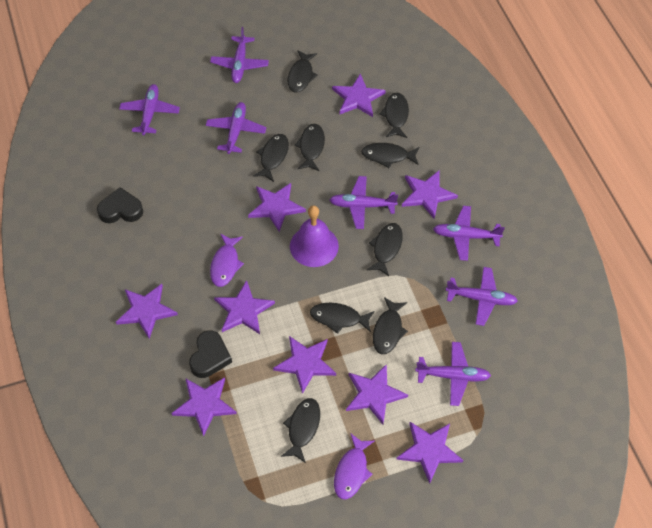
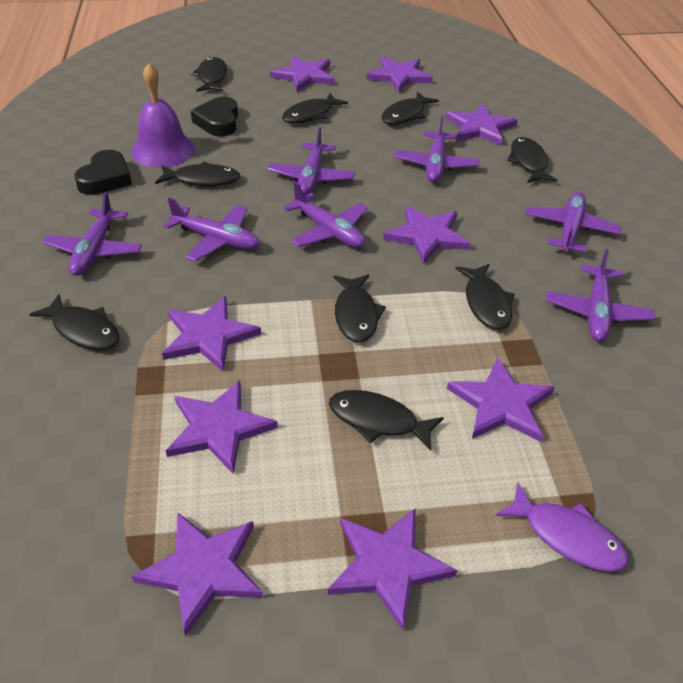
purple fish: 2 -> 1

